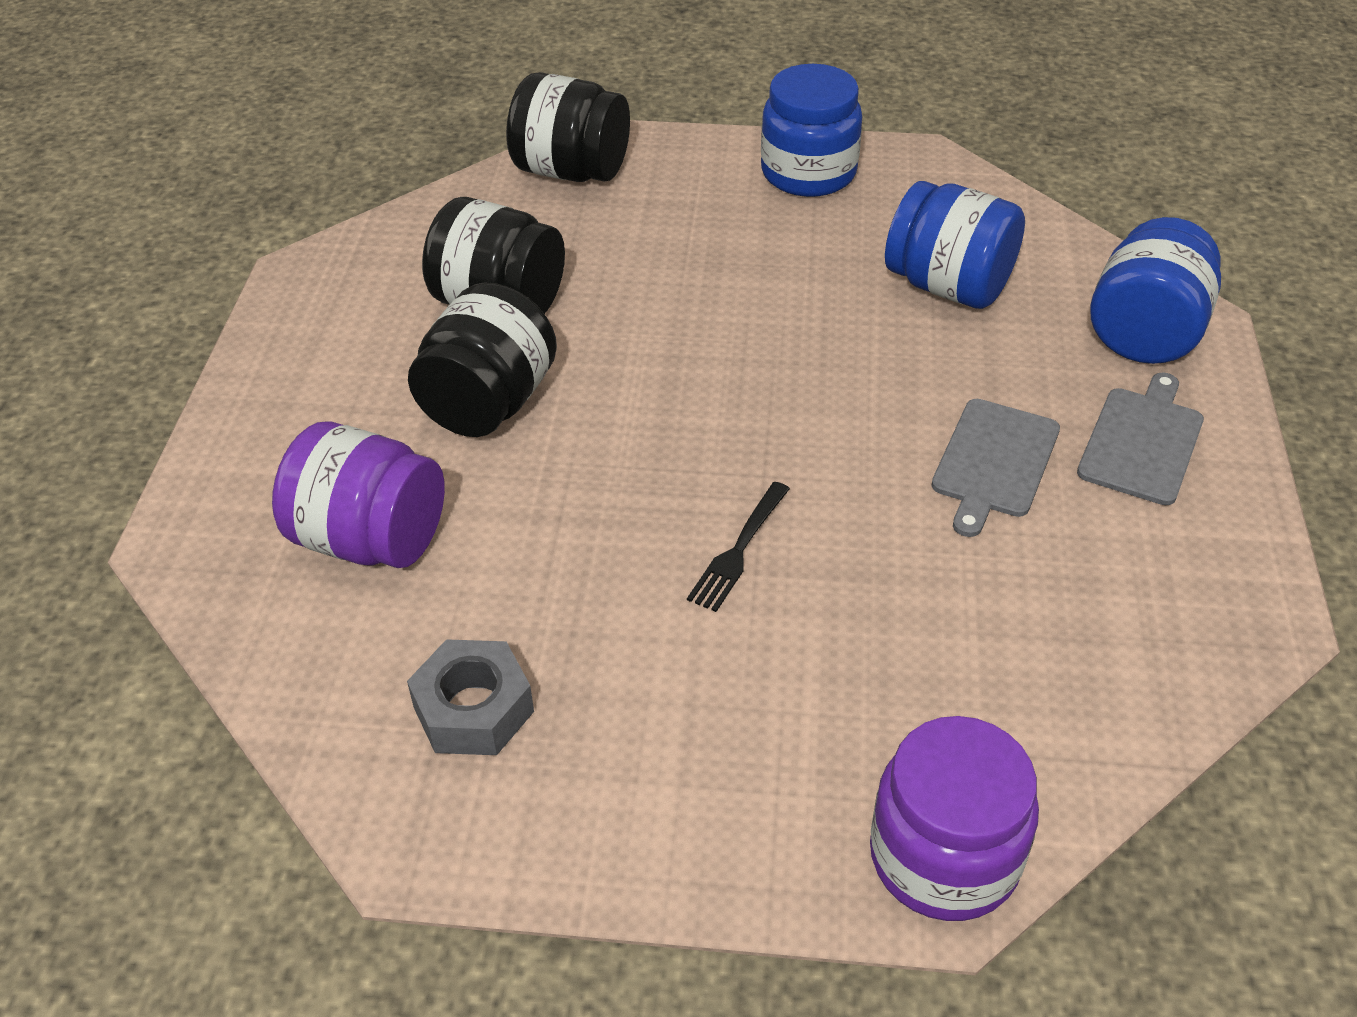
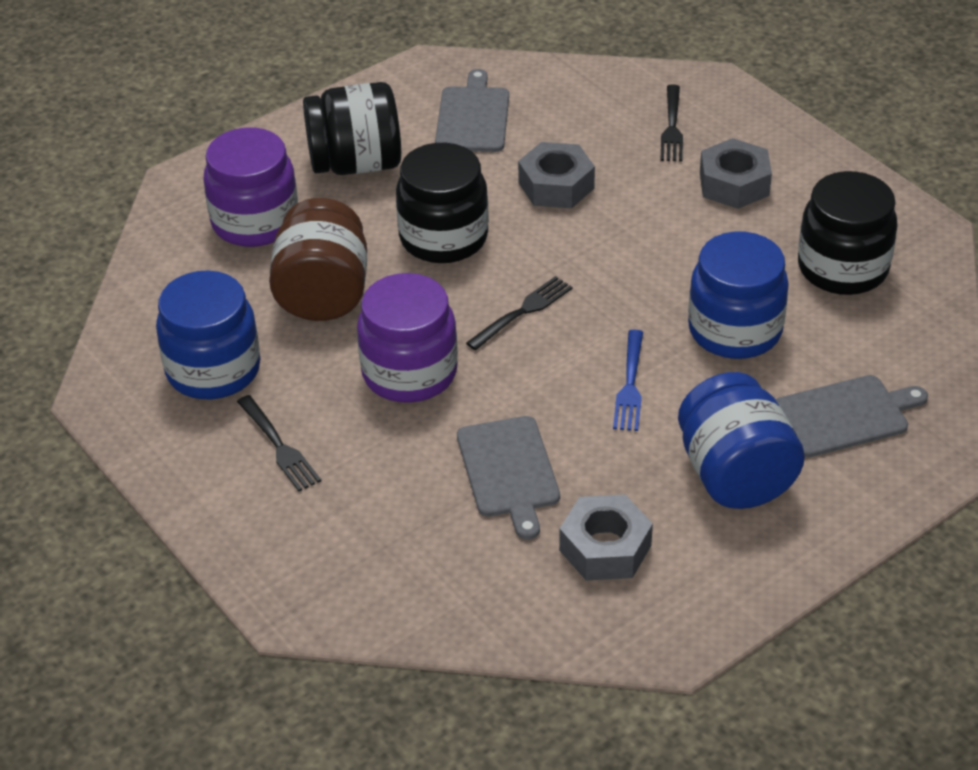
black fork: 1 -> 3
blue fork: 0 -> 1
brown jar: 0 -> 1
grey cutting board: 2 -> 3
grey nut: 1 -> 3

